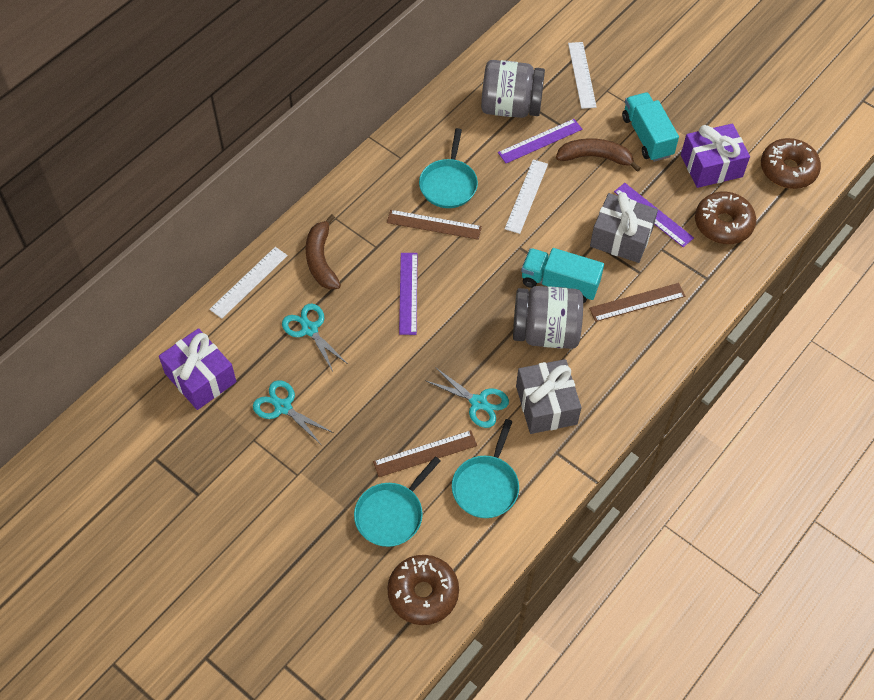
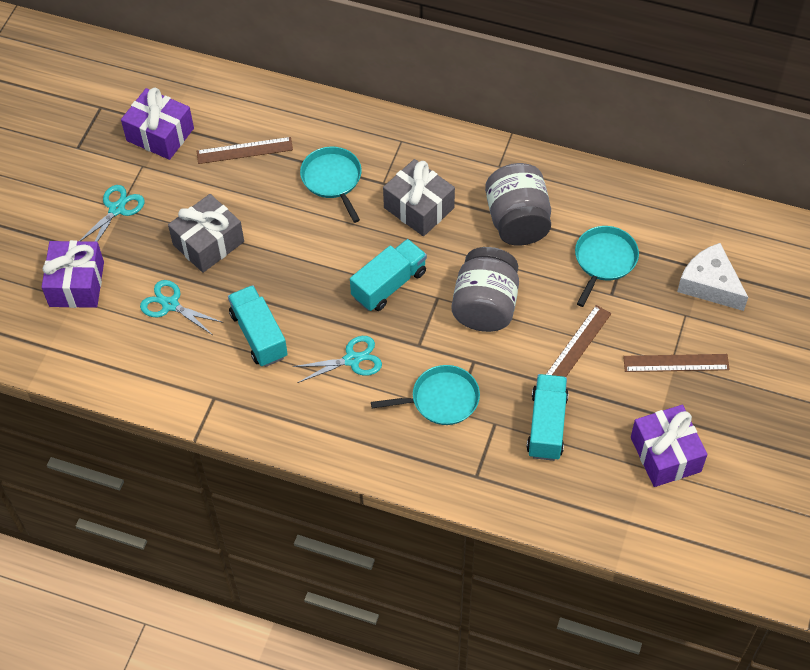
brown banana: 2 -> 0
brown donut: 3 -> 0
purple gift: 2 -> 3
purple ruler: 3 -> 0
turquoise truck: 2 -> 3
white cheese: 0 -> 1
white ruler: 3 -> 0

